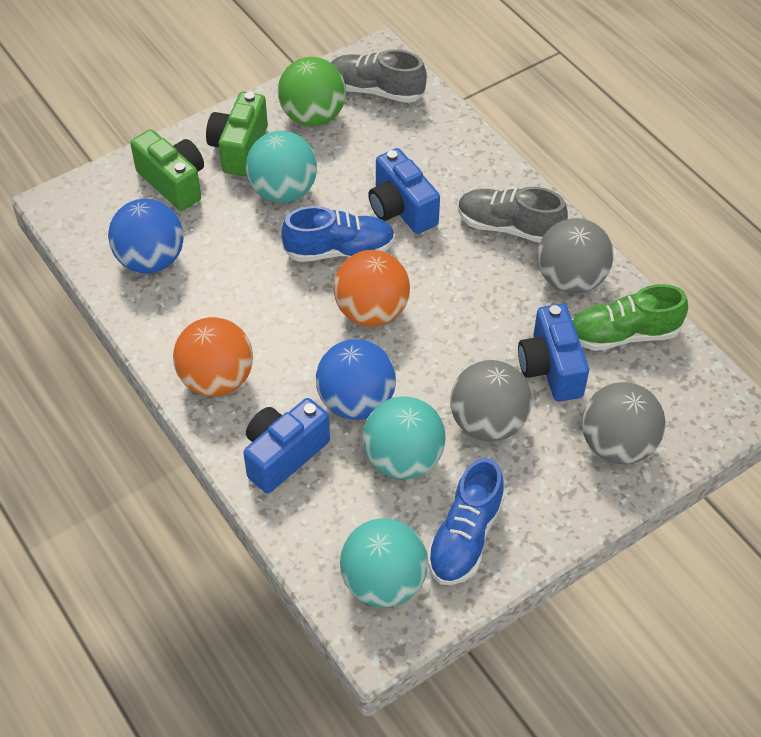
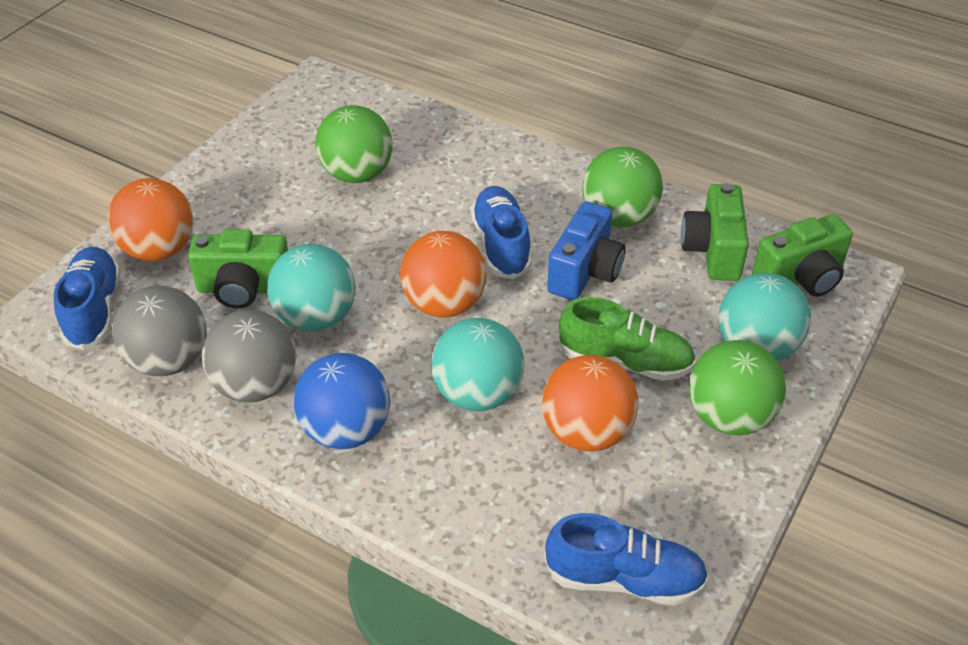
blue ball: 2 -> 1
blue camera: 3 -> 1
blue shoe: 2 -> 3
green ball: 1 -> 3
green camera: 2 -> 3
grey ball: 3 -> 2
grey shoe: 2 -> 0
orange ball: 2 -> 3

